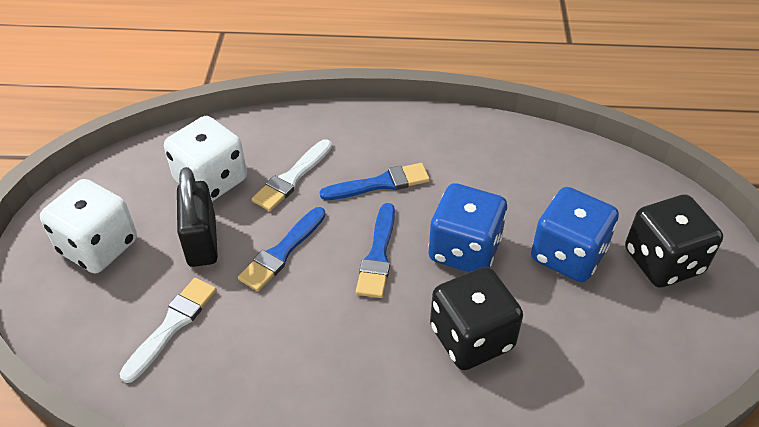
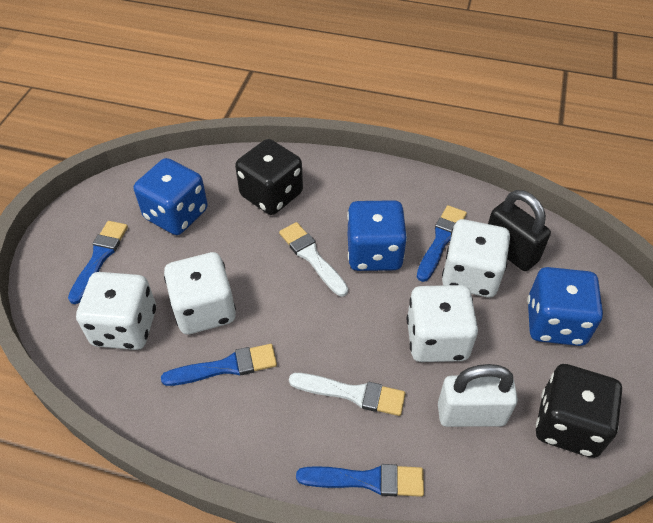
blue brush: 3 -> 4
blue dice: 2 -> 3
white dice: 2 -> 4
white padlock: 0 -> 1

